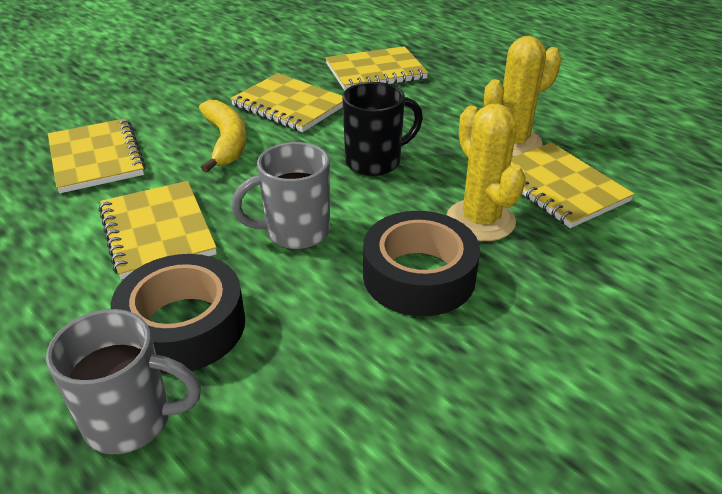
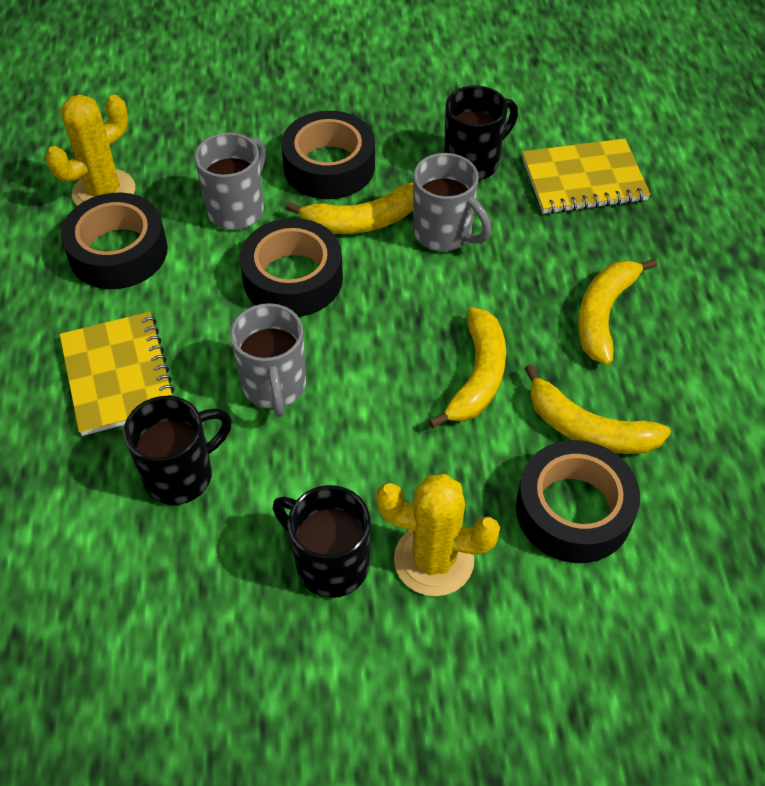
black mug: 1 -> 3
black tape: 2 -> 4
grey mug: 2 -> 3
yellow banana: 1 -> 4
yellow notebook: 5 -> 2

